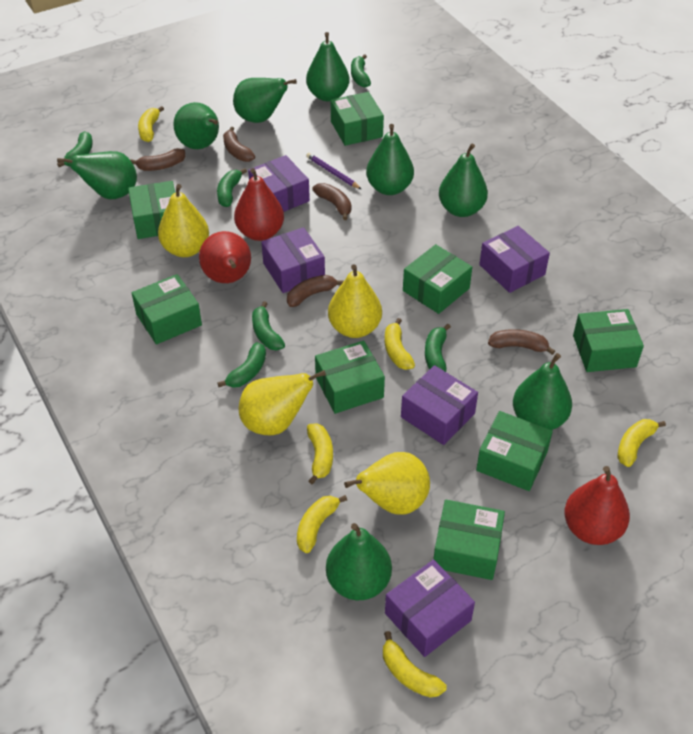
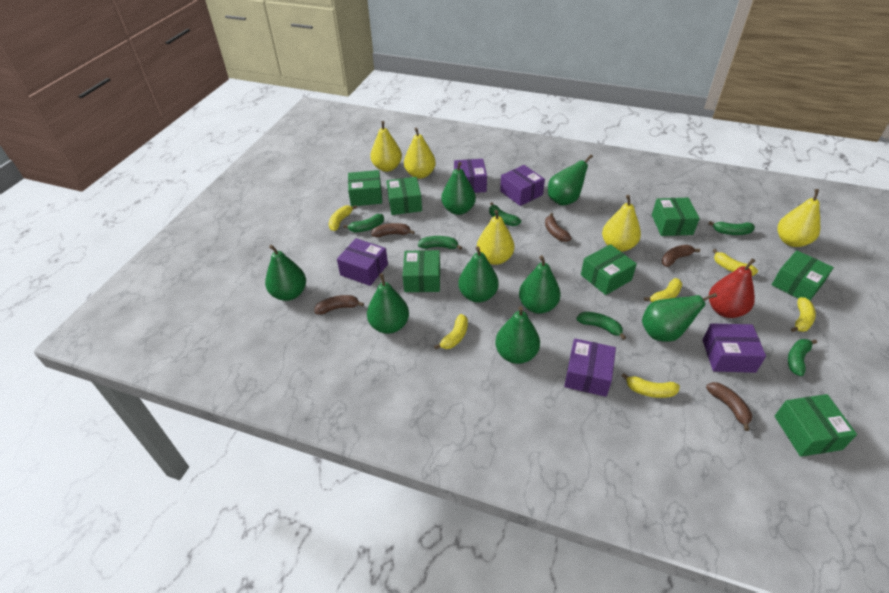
green box: 8 -> 7
purple pencil: 1 -> 0
red pear: 3 -> 1
yellow pear: 4 -> 5

